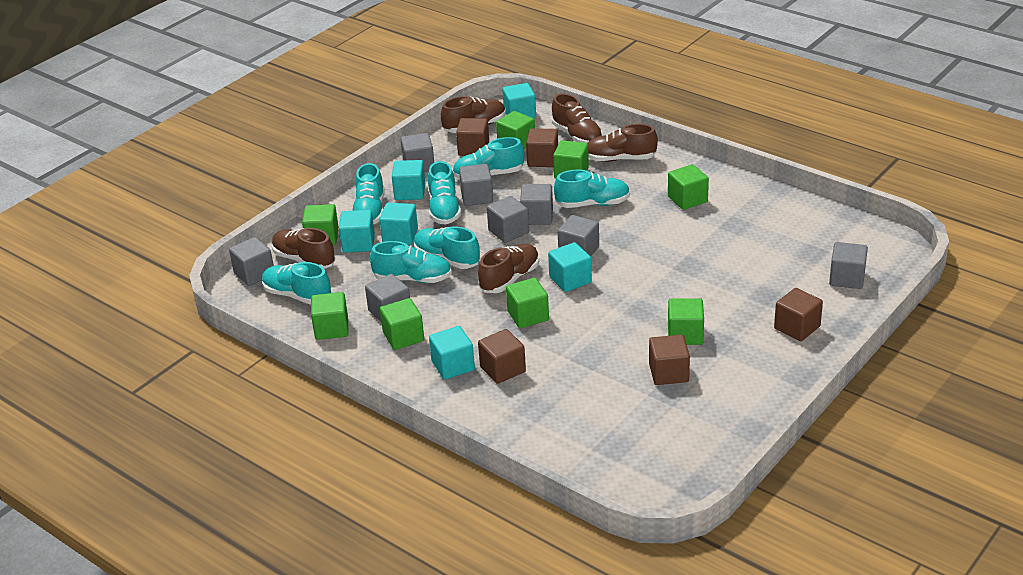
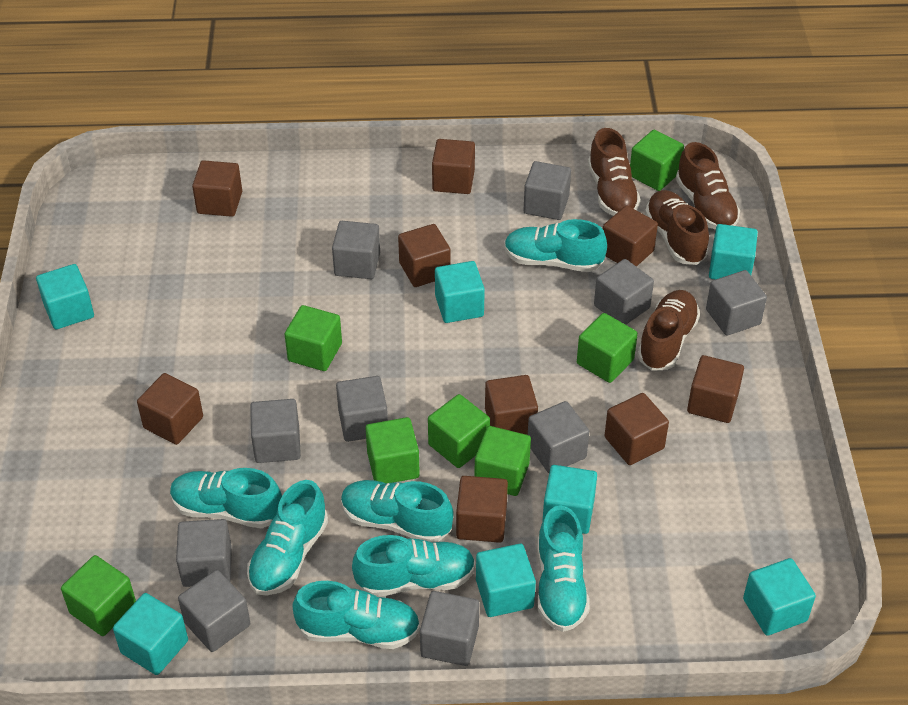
brown cube: 5 -> 9
brown shoe: 5 -> 4
green cube: 8 -> 7
grey cube: 8 -> 10
turquoise cube: 6 -> 7

